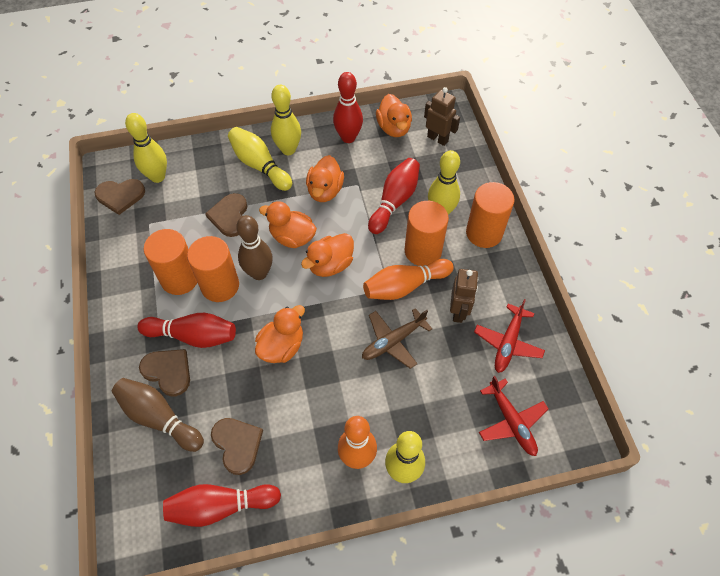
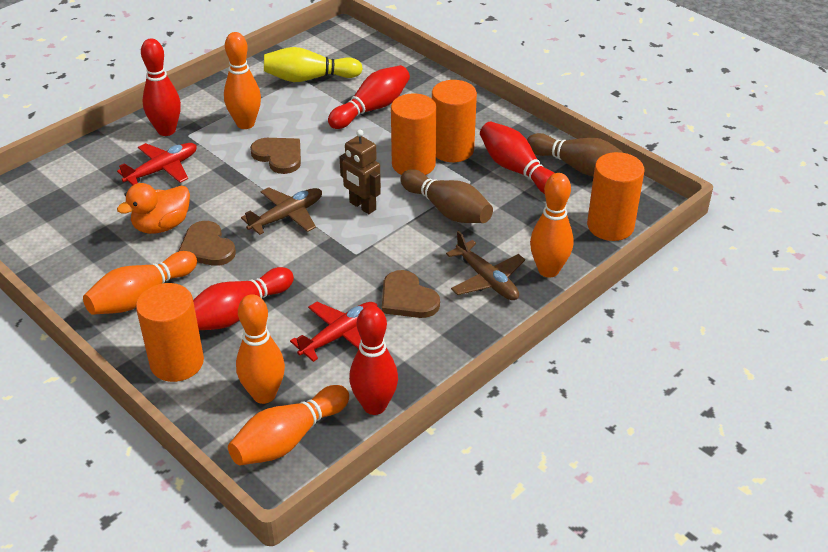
brown heart: 4 -> 3
brown plane: 1 -> 2
brown robot: 2 -> 1
orange bowling pin: 2 -> 5
orange duck: 5 -> 1
red bowling pin: 4 -> 5
yellow bowling pin: 5 -> 1

